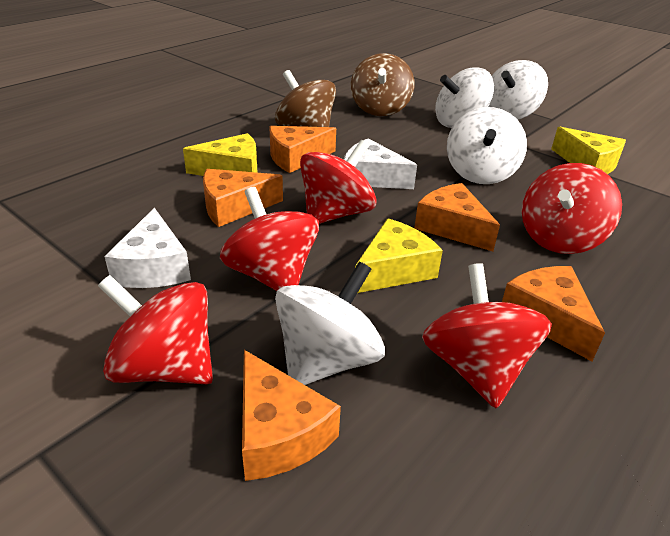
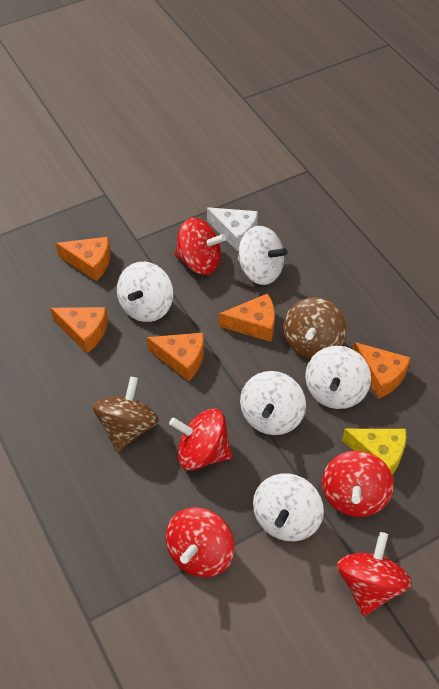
white cheese: 2 -> 1
white spinning top: 4 -> 5
yellow cheese: 3 -> 1

